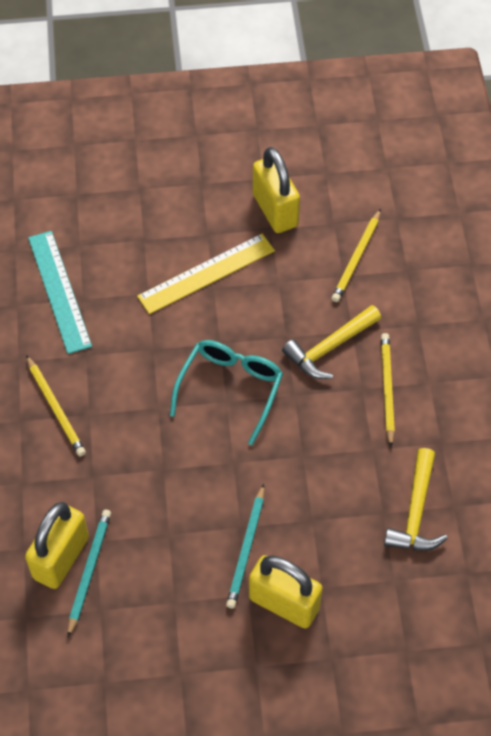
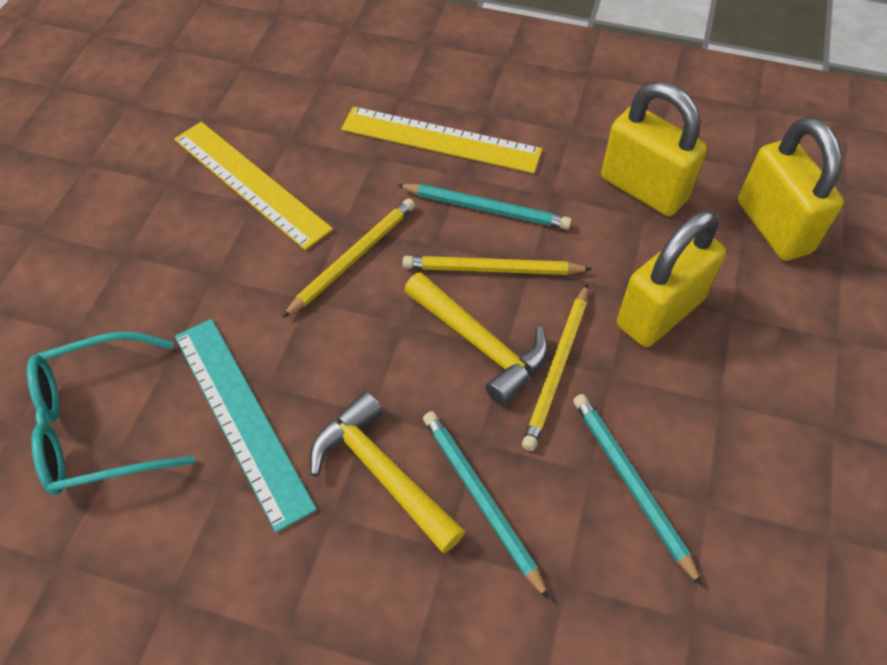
turquoise pencil: 2 -> 3
yellow ruler: 1 -> 2

